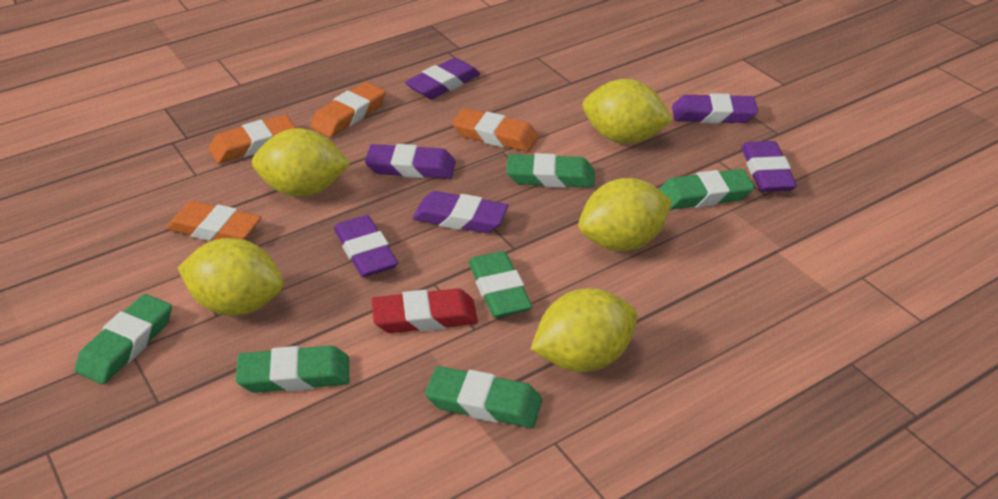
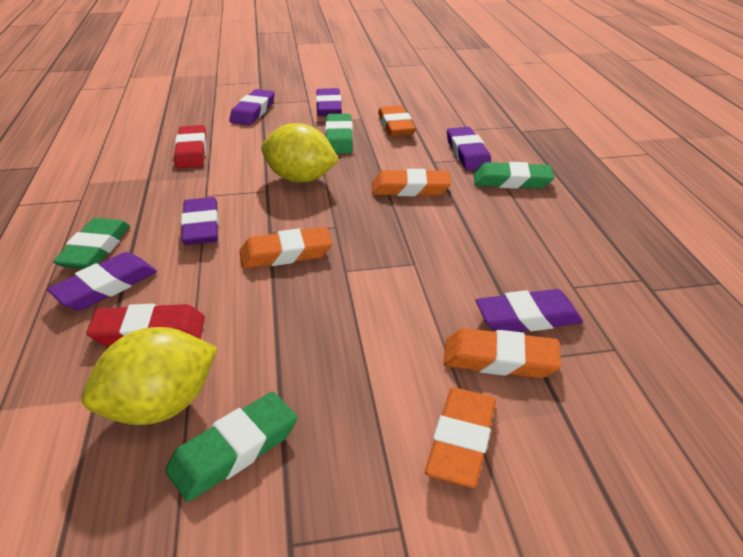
green eraser: 6 -> 4
orange eraser: 4 -> 5
red eraser: 1 -> 2
yellow lemon: 5 -> 2

